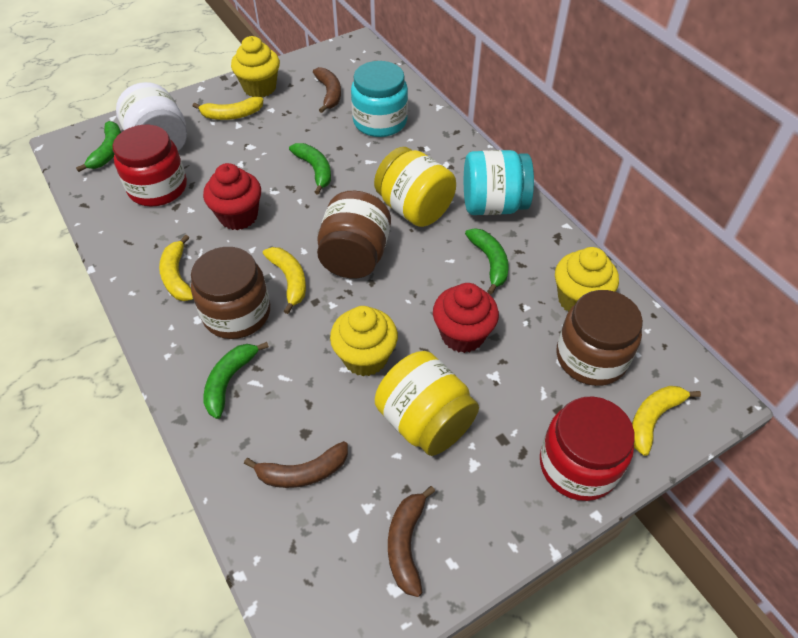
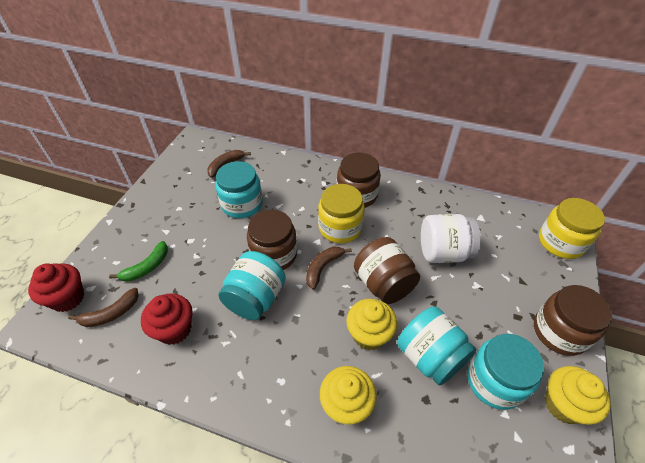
brown jar: 3 -> 4
green banana: 4 -> 1
red jar: 2 -> 0
turquoise jar: 2 -> 4
yellow banana: 4 -> 0

